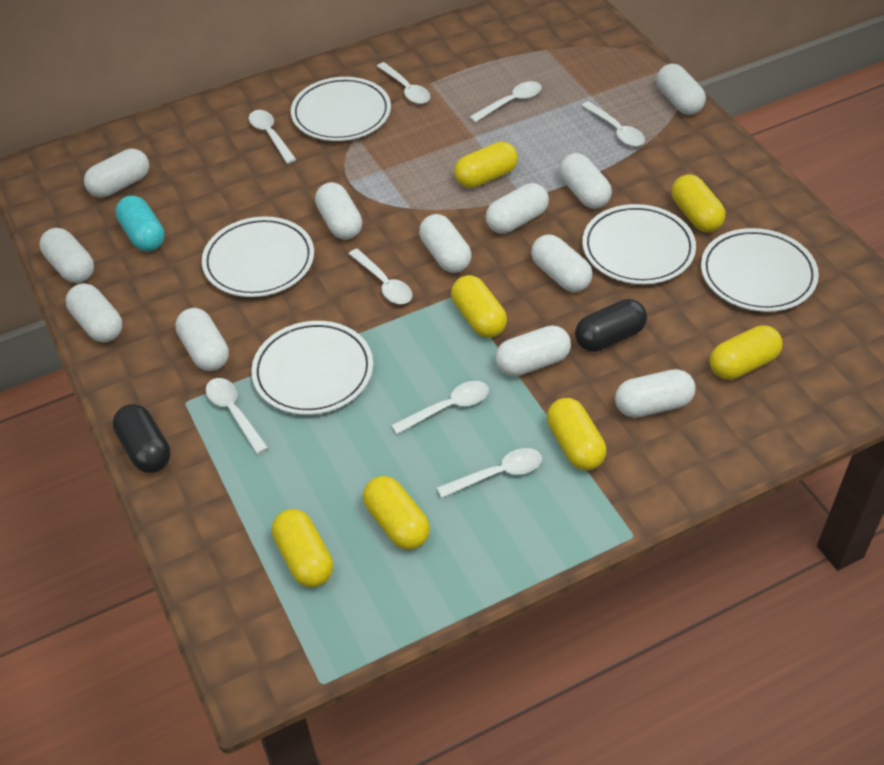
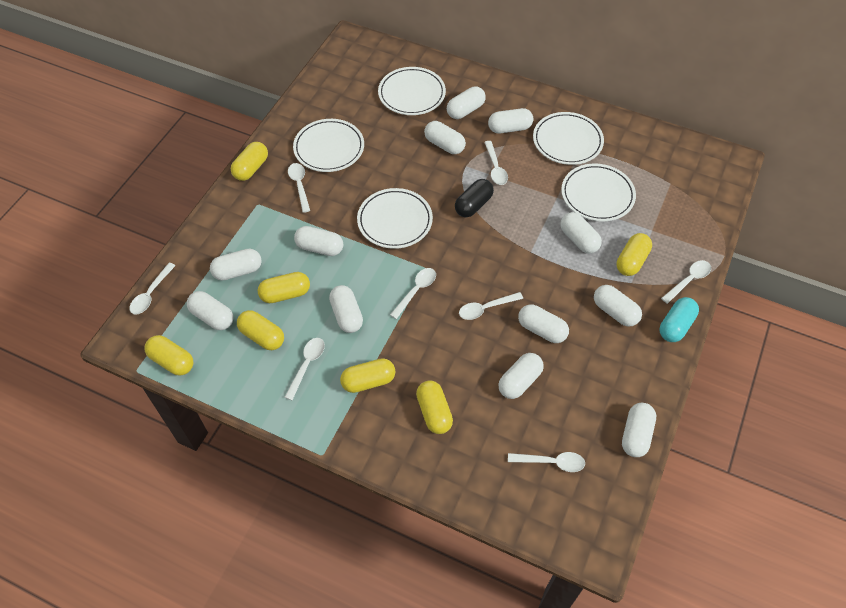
black capsule: 2 -> 1

